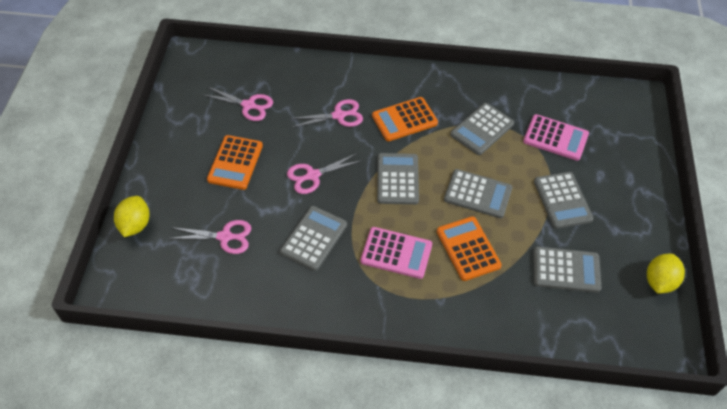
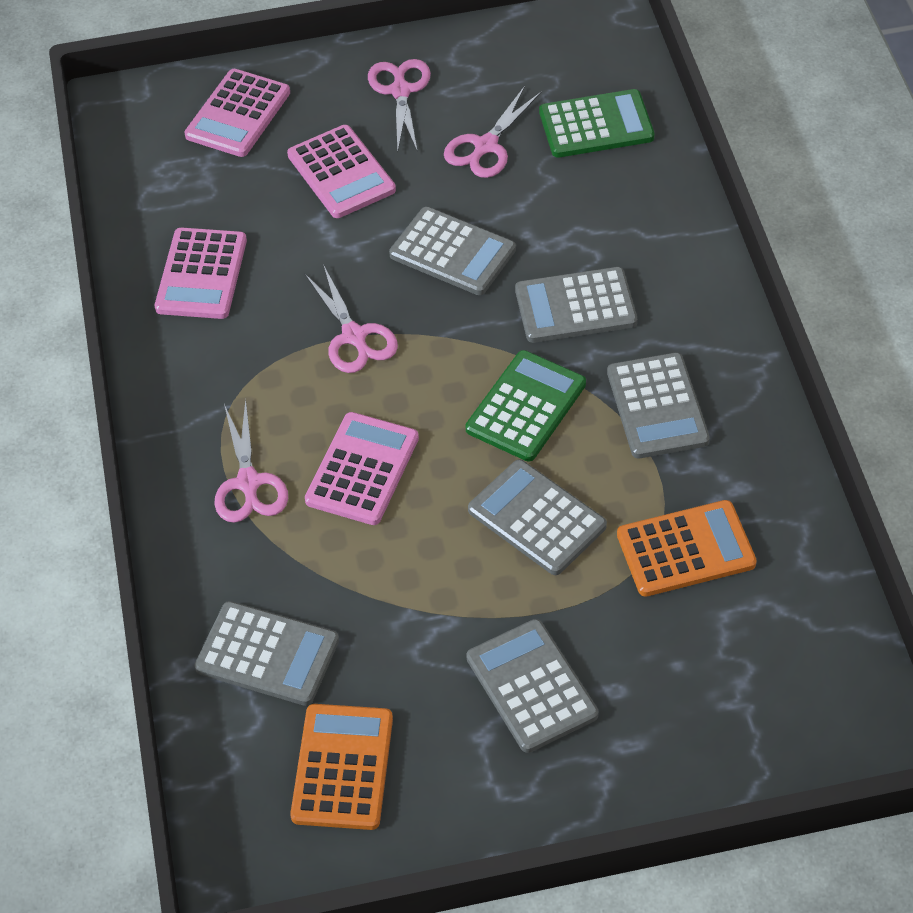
green calculator: 0 -> 2
orange calculator: 3 -> 2
pink calculator: 2 -> 4
yellow lemon: 2 -> 0

